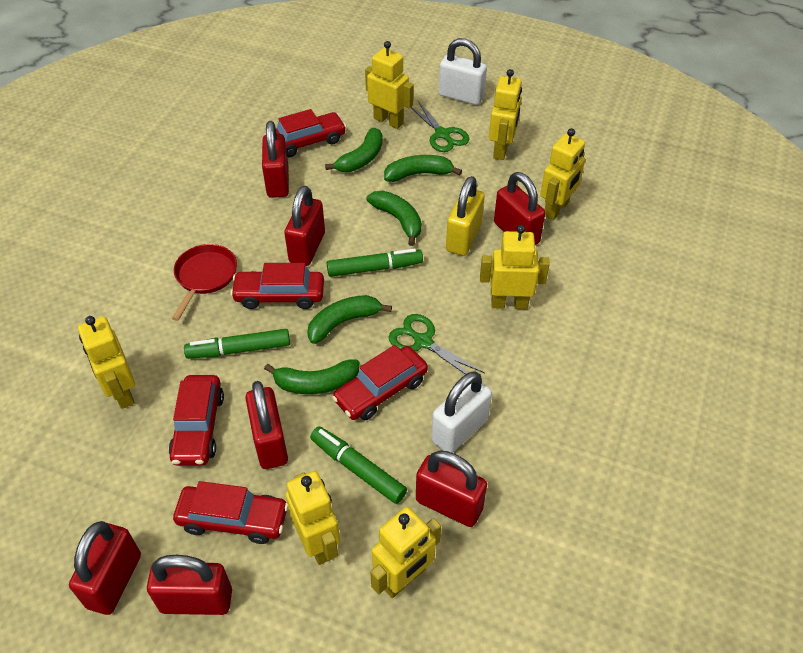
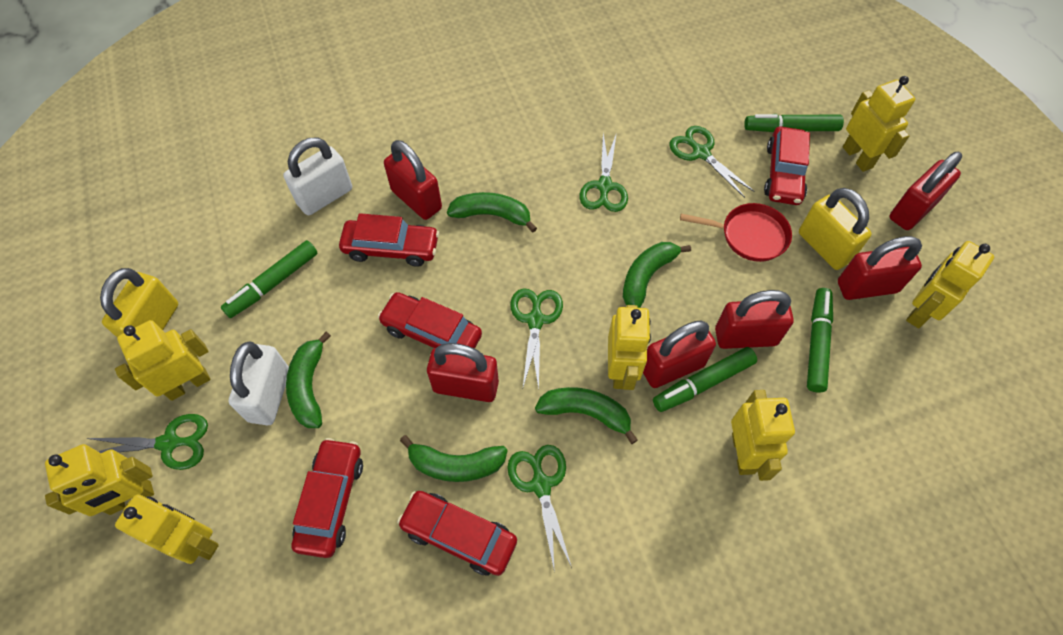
green marker: 3 -> 4
green scissors: 2 -> 5
red padlock: 7 -> 6
yellow padlock: 1 -> 2

